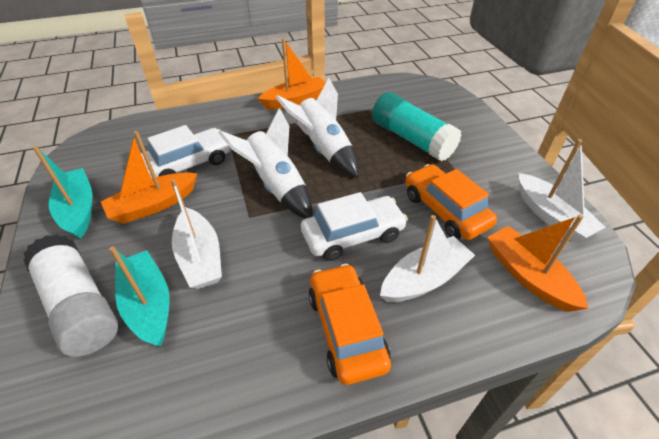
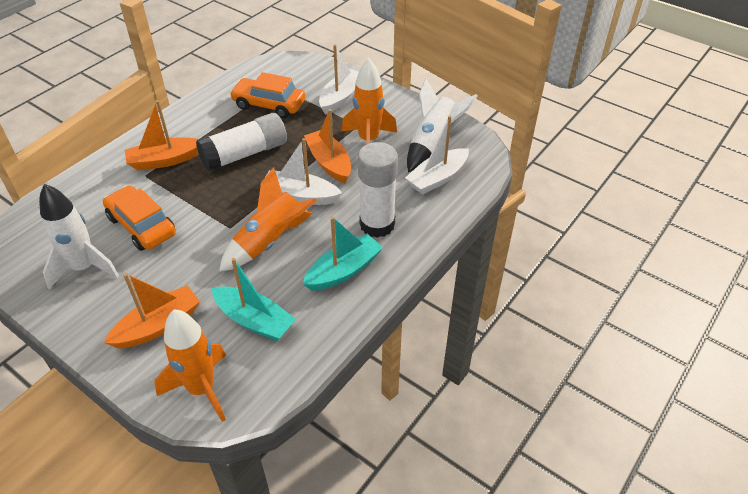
orange rocket: 0 -> 3
turquoise glue stick: 1 -> 0
white car: 2 -> 0
white glue stick: 1 -> 2

